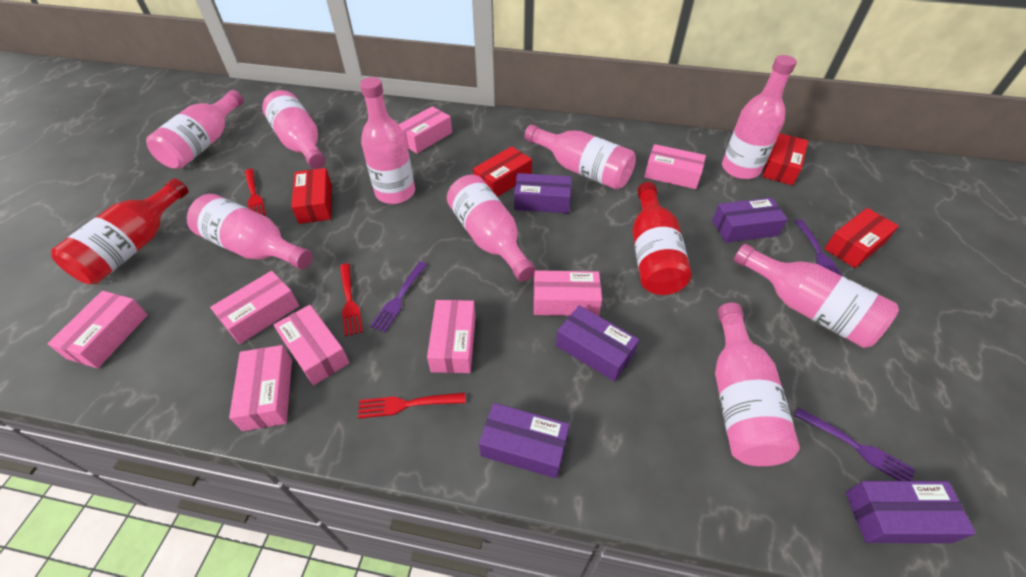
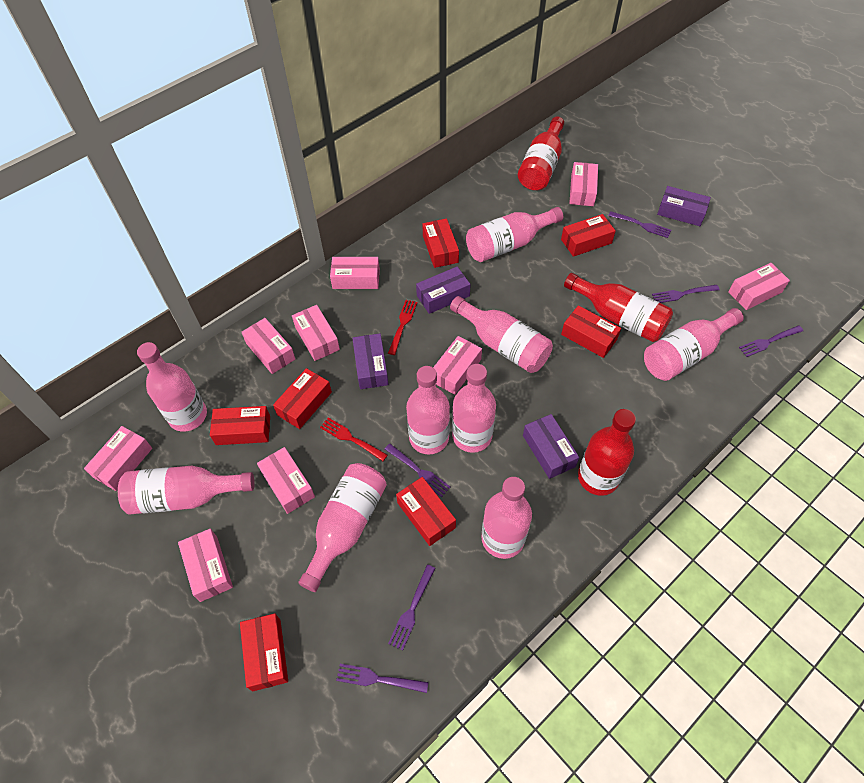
pink box: 8 -> 9
purple box: 5 -> 4
purple fork: 3 -> 6
red bottle: 2 -> 3
red box: 4 -> 7
red fork: 3 -> 2

